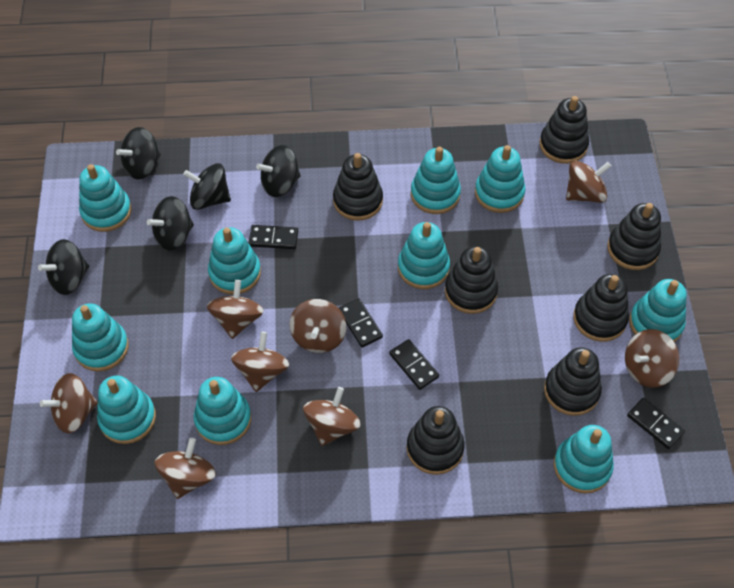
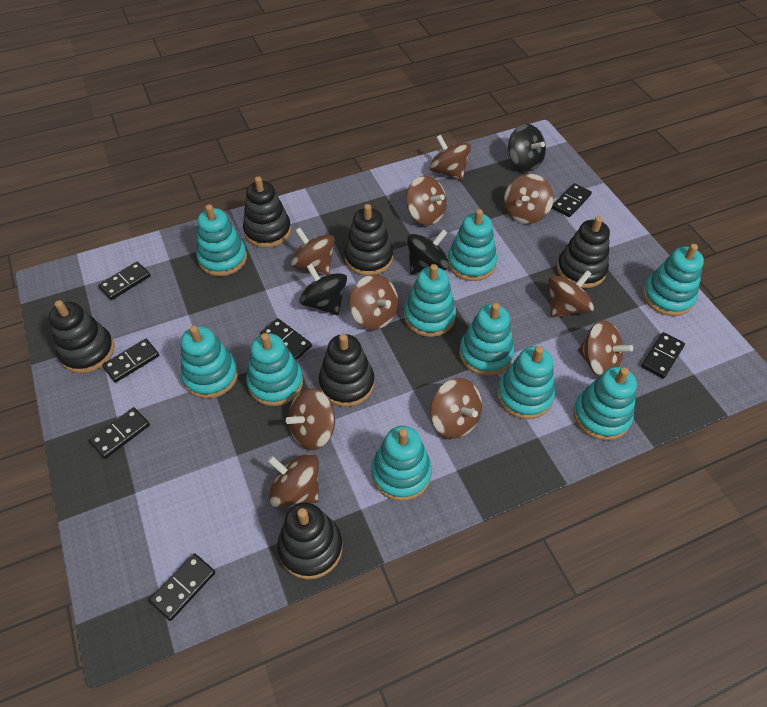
black domino: 4 -> 7
black spinning top: 5 -> 3
black stacking toy: 7 -> 6
brown spinning top: 8 -> 10

